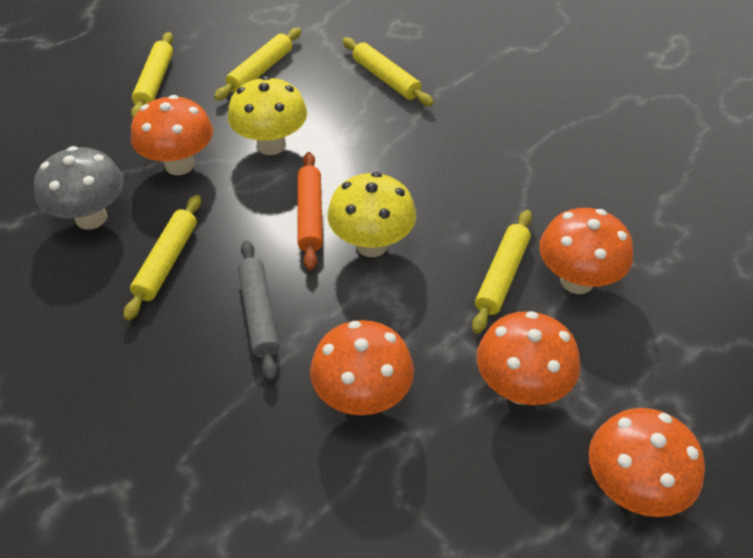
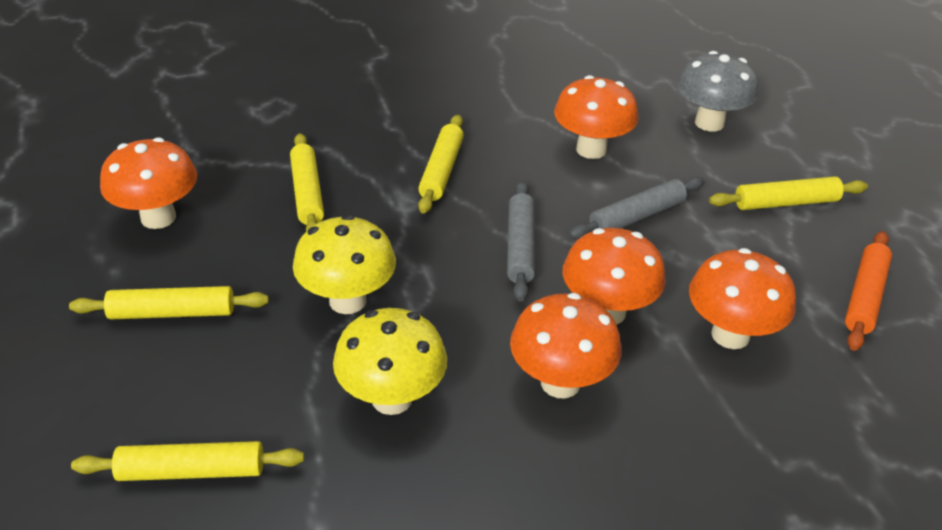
grey rolling pin: 1 -> 2

